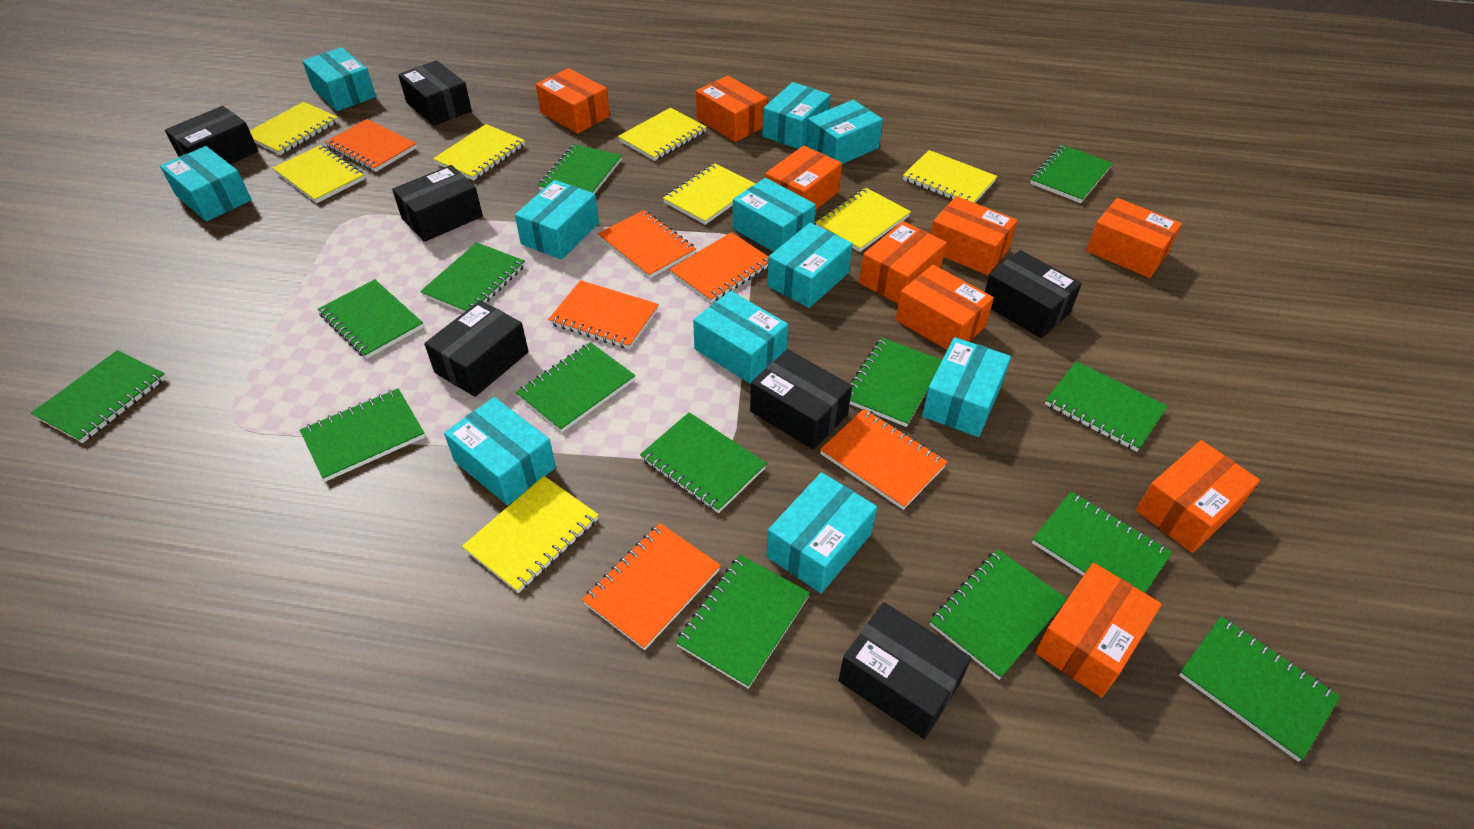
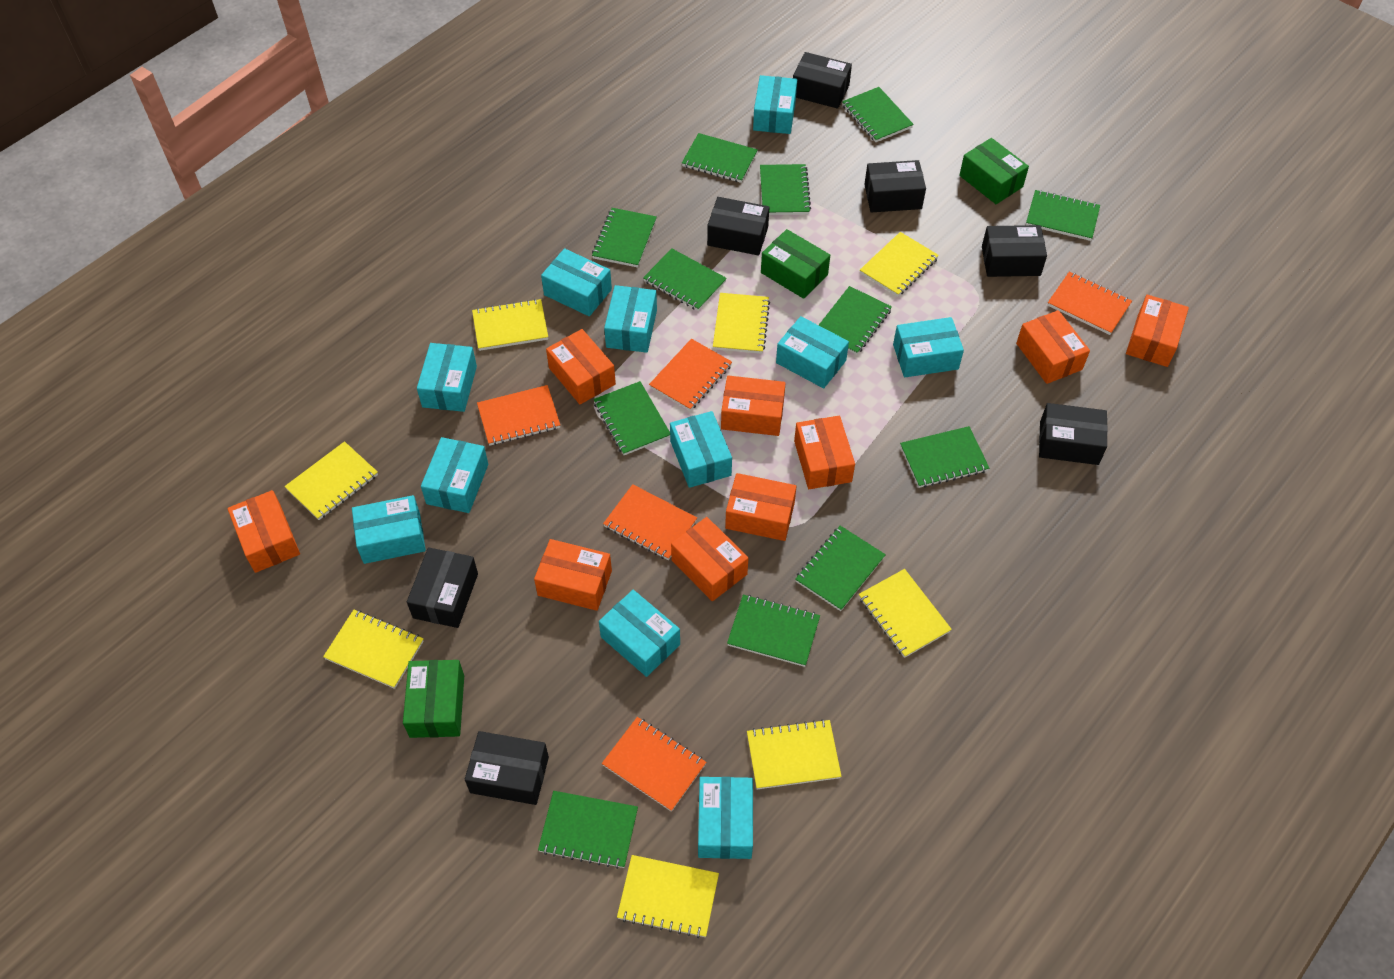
green box: 0 -> 3
green notebook: 14 -> 12
orange notebook: 6 -> 5

